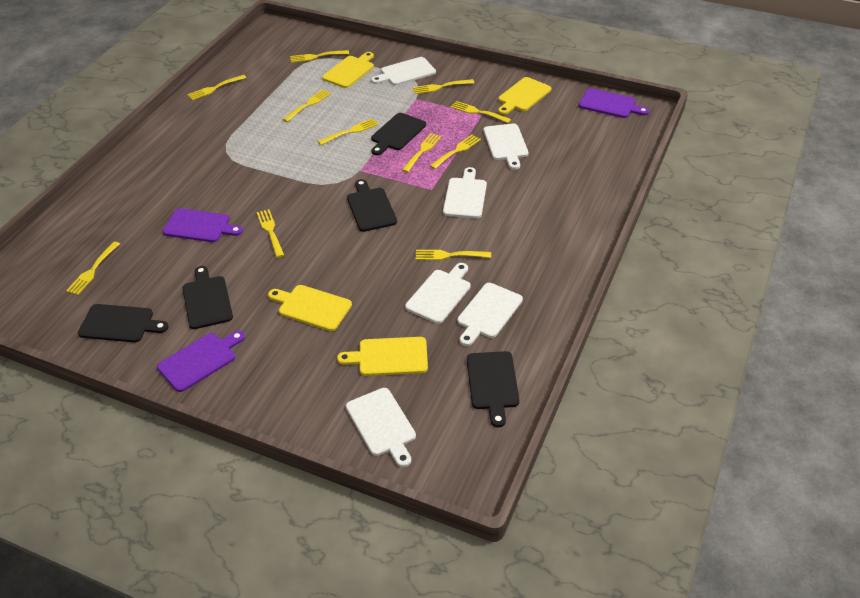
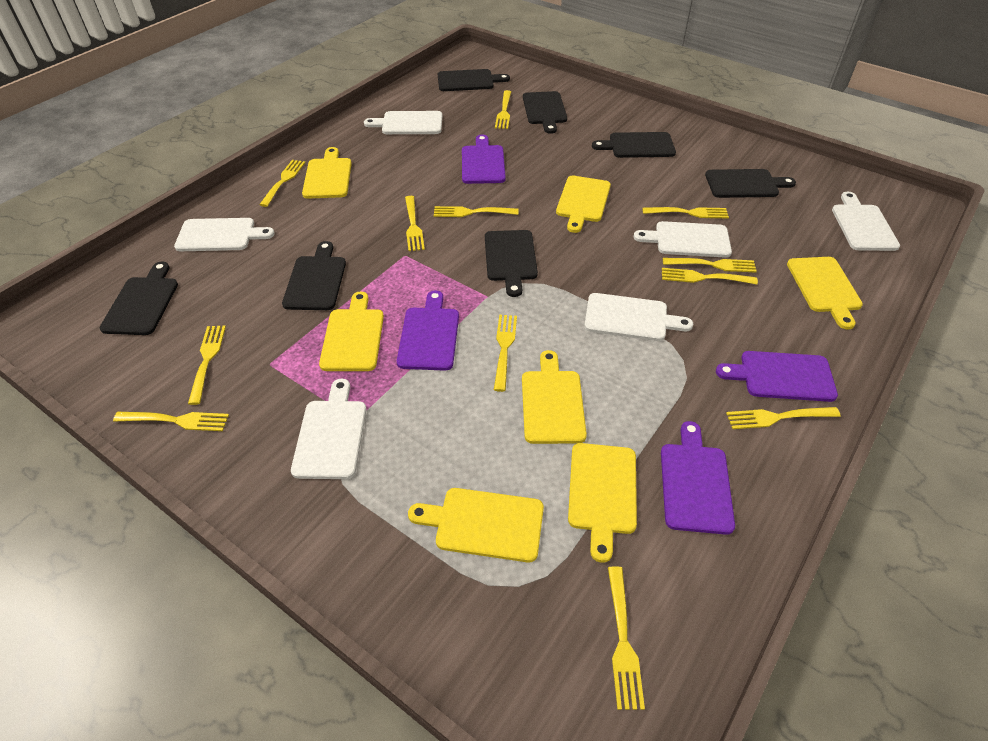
black cutting board: 5 -> 7
purple cutting board: 3 -> 4
yellow cutting board: 4 -> 7
yellow fork: 11 -> 12

